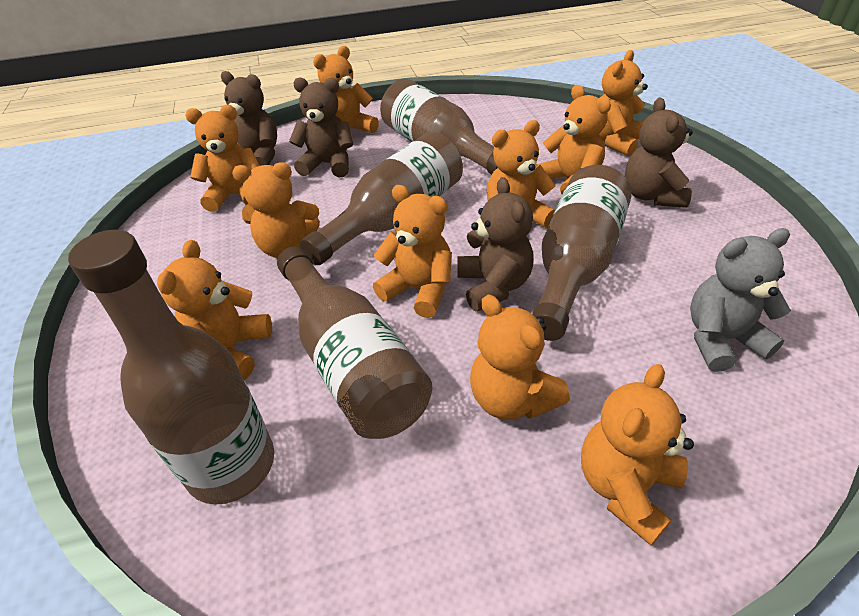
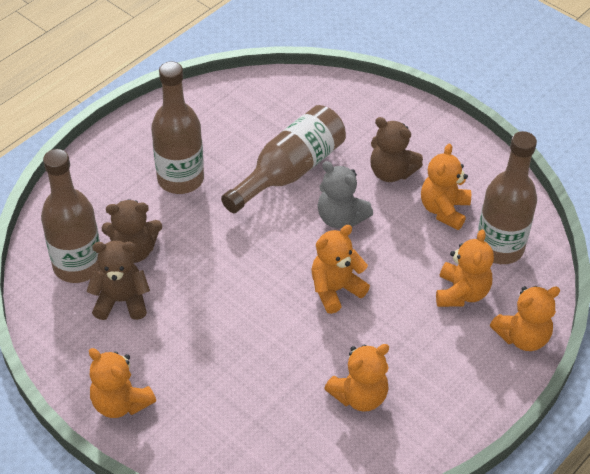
brown bottle: 5 -> 4
brown teddy bear: 4 -> 3
orange teddy bear: 10 -> 6

